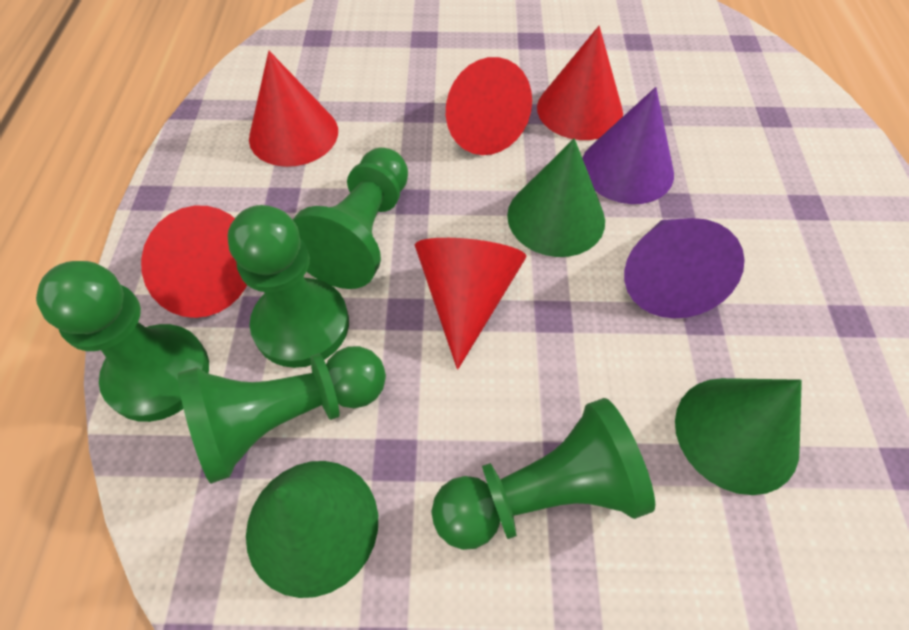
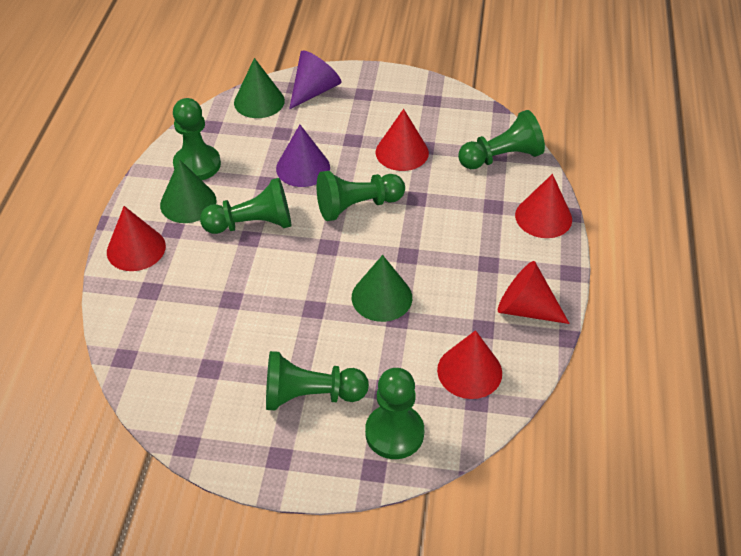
green pawn: 5 -> 6

